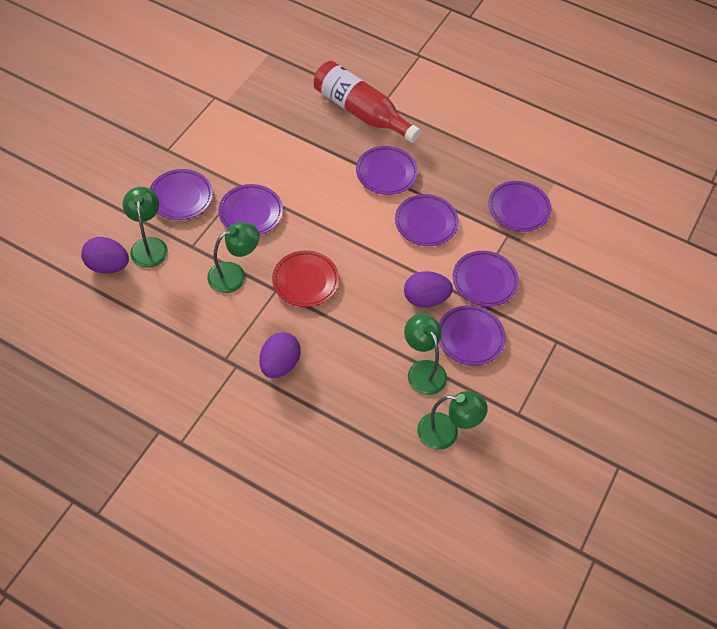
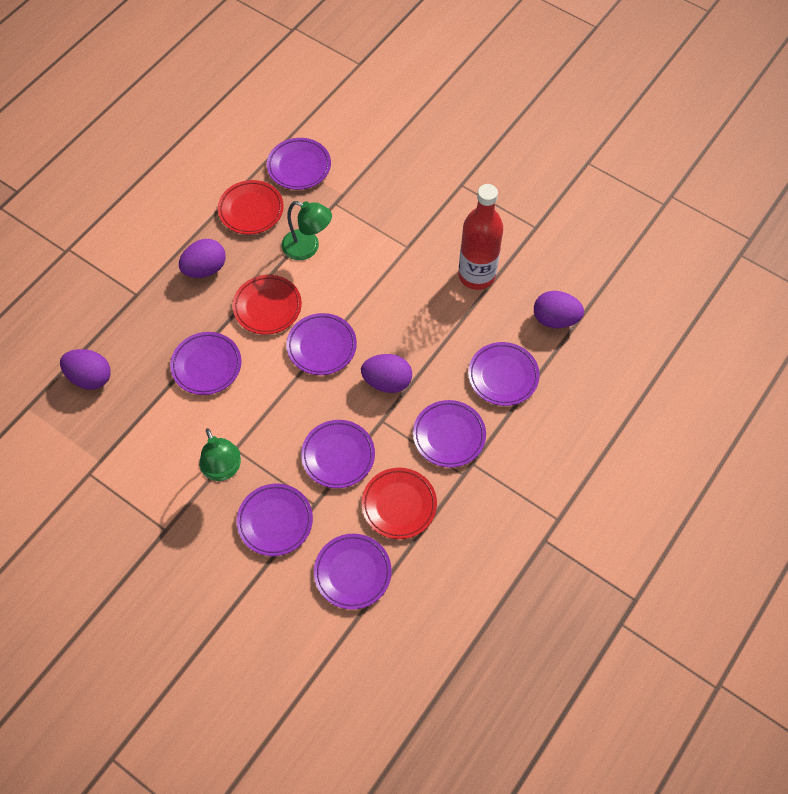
green lamp: 4 -> 2
purple egg: 3 -> 4
purple plate: 7 -> 8
red plate: 1 -> 3

